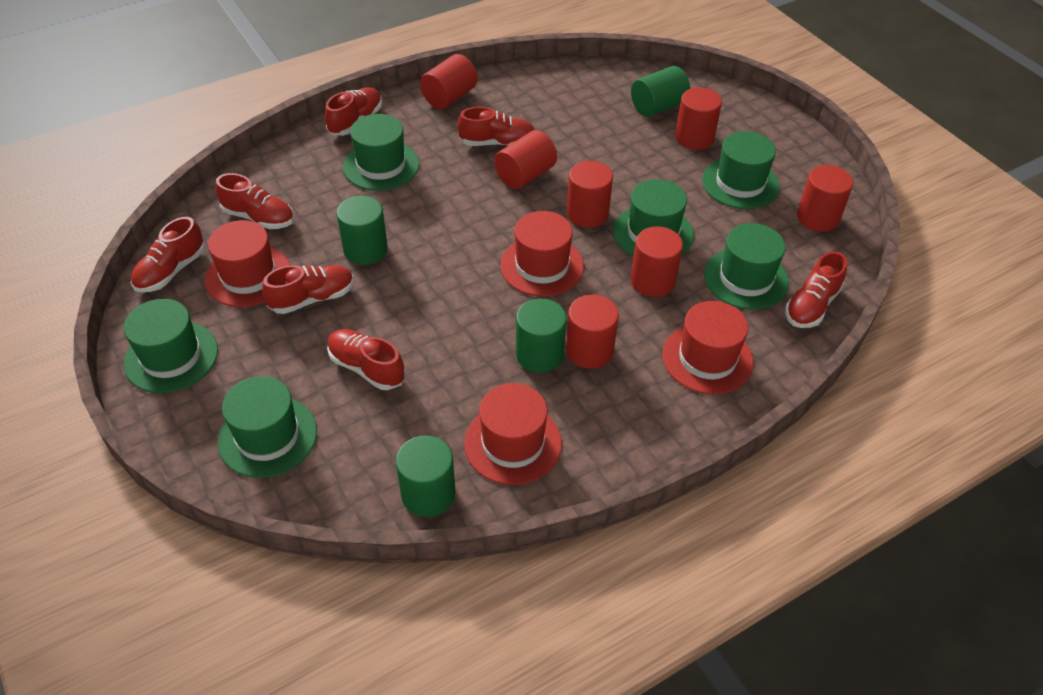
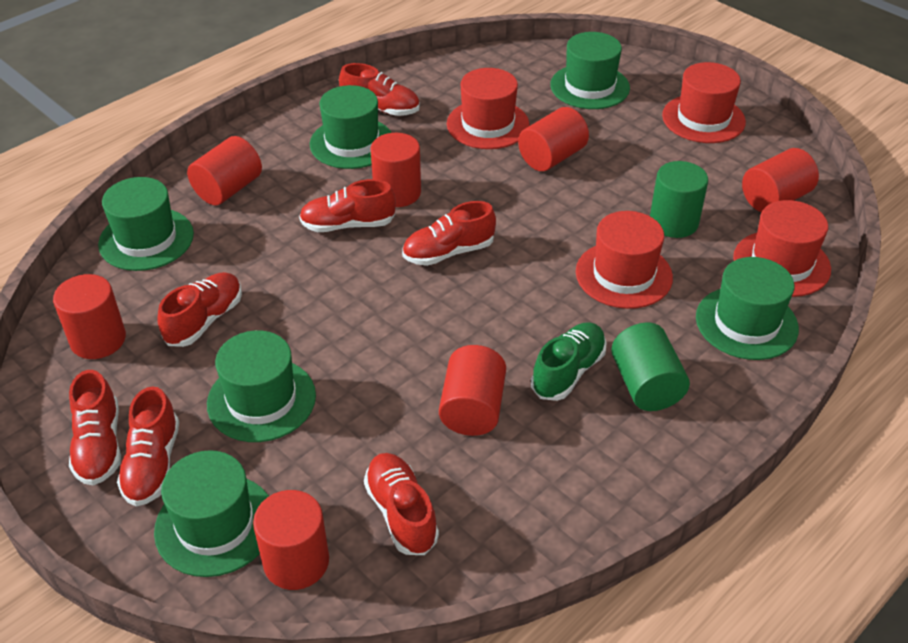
green cylinder: 4 -> 2
green shoe: 0 -> 1

